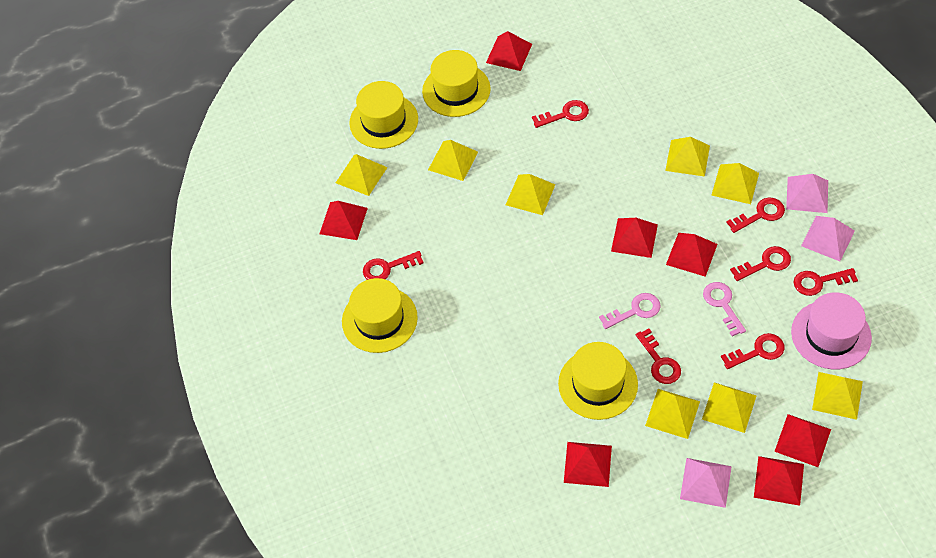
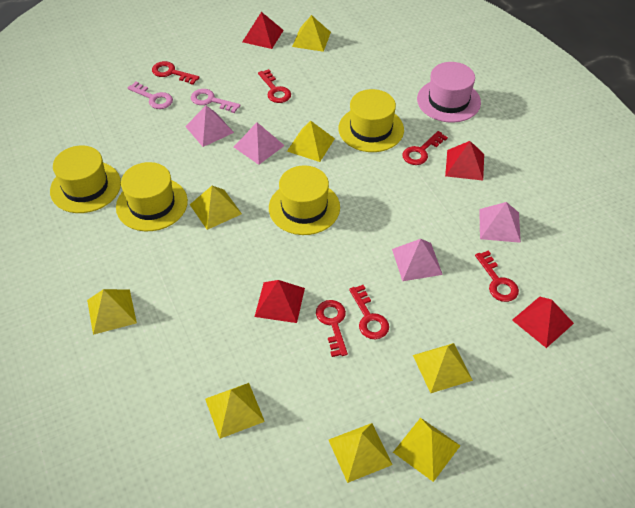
pink pyramid: 3 -> 4
red key: 7 -> 6
red pyramid: 7 -> 4

